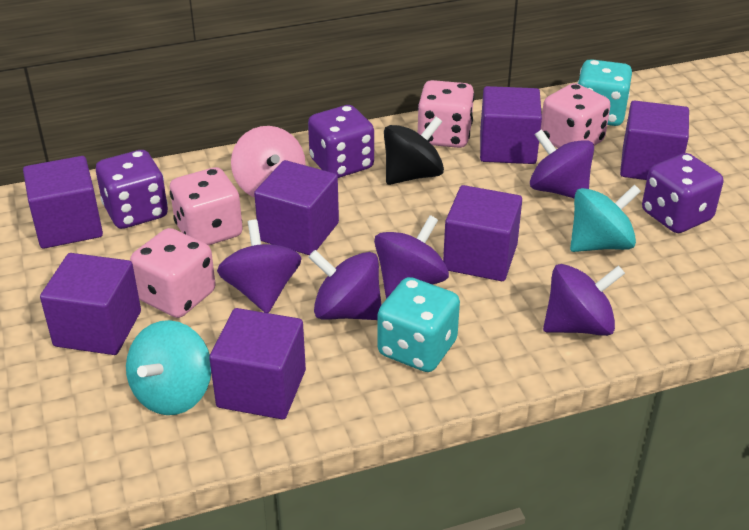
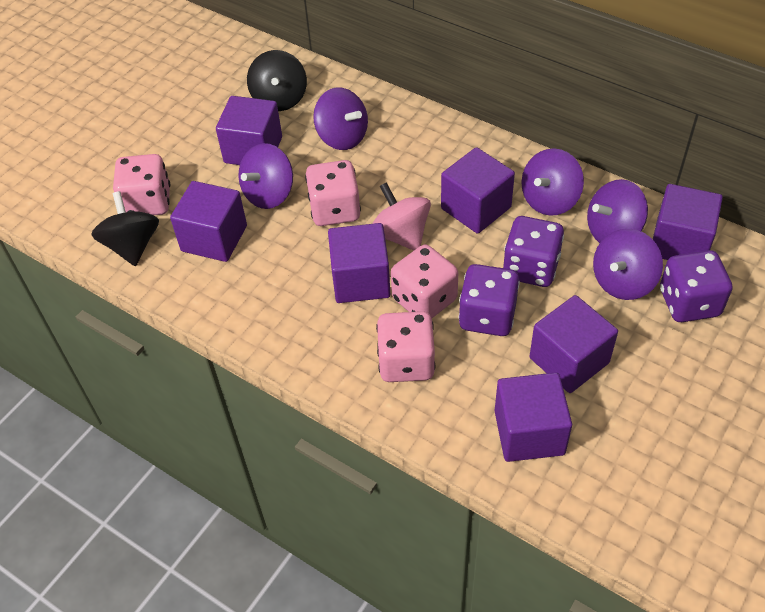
black spinning top: 1 -> 2
turquoise dice: 2 -> 0
turquoise spinning top: 2 -> 0

